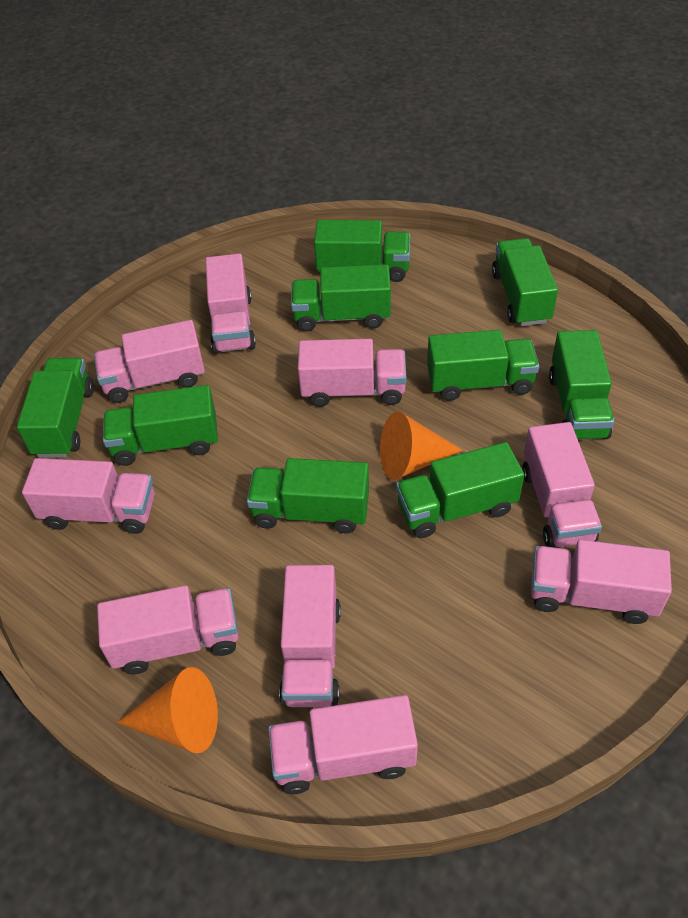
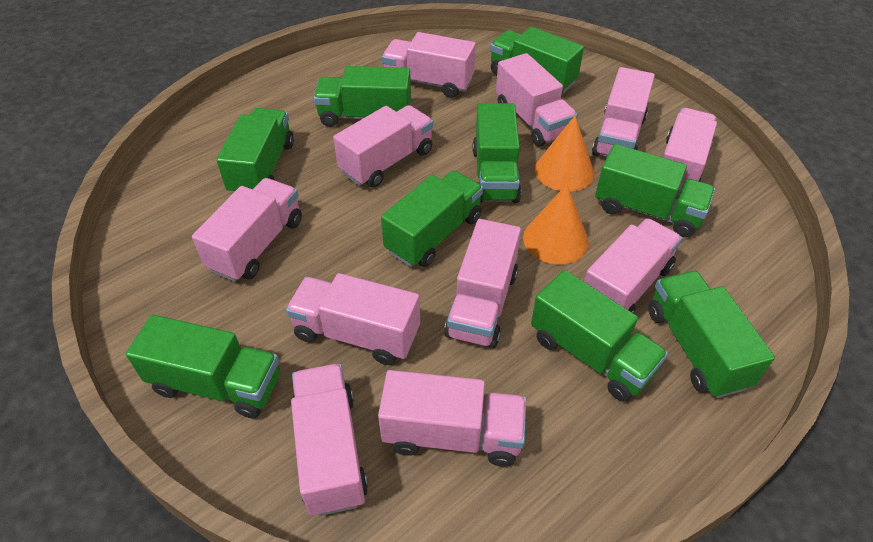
pink truck: 9 -> 11

